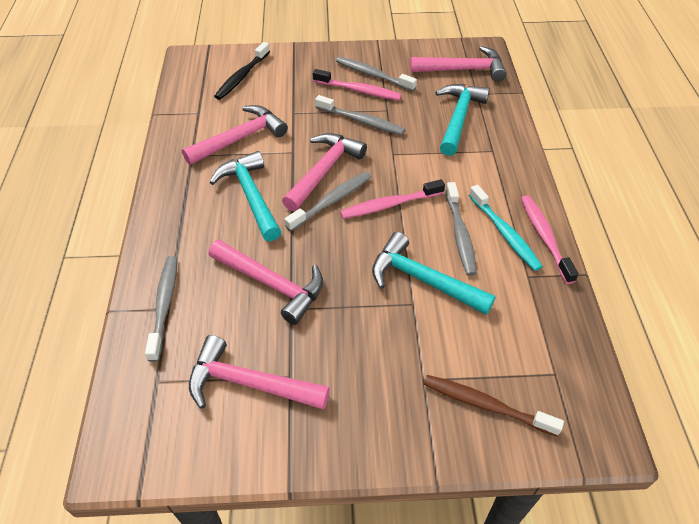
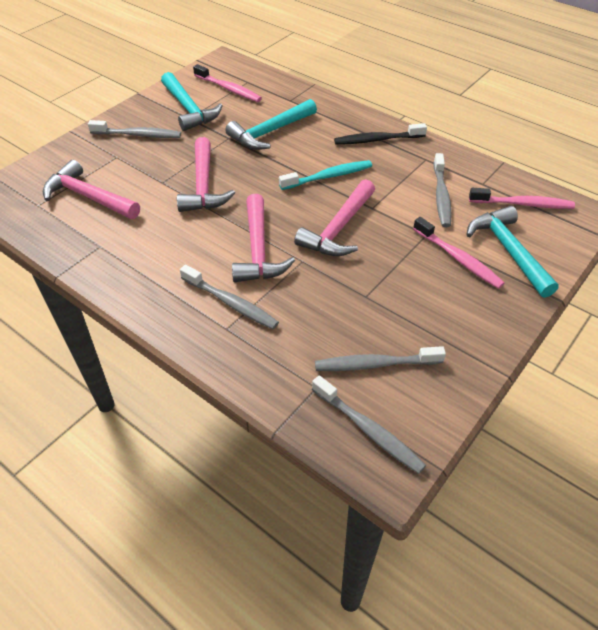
brown toothbrush: 1 -> 0
pink hammer: 5 -> 4

